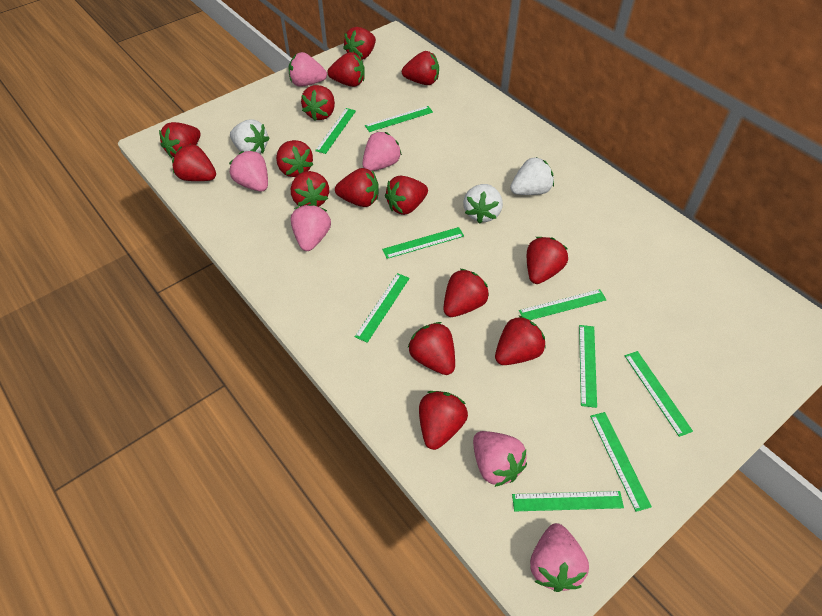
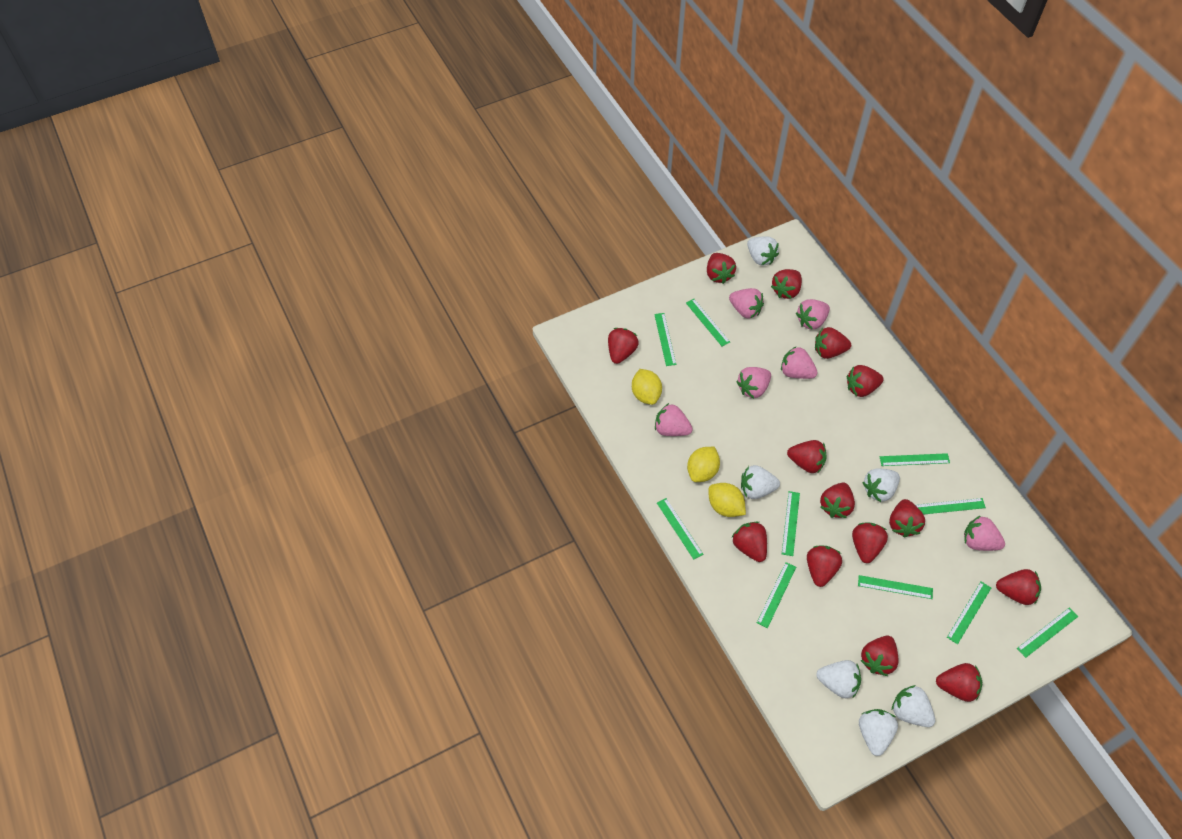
green ruler: 9 -> 10
red strawberry: 15 -> 14
white strawberry: 3 -> 6
yellow lemon: 0 -> 3

